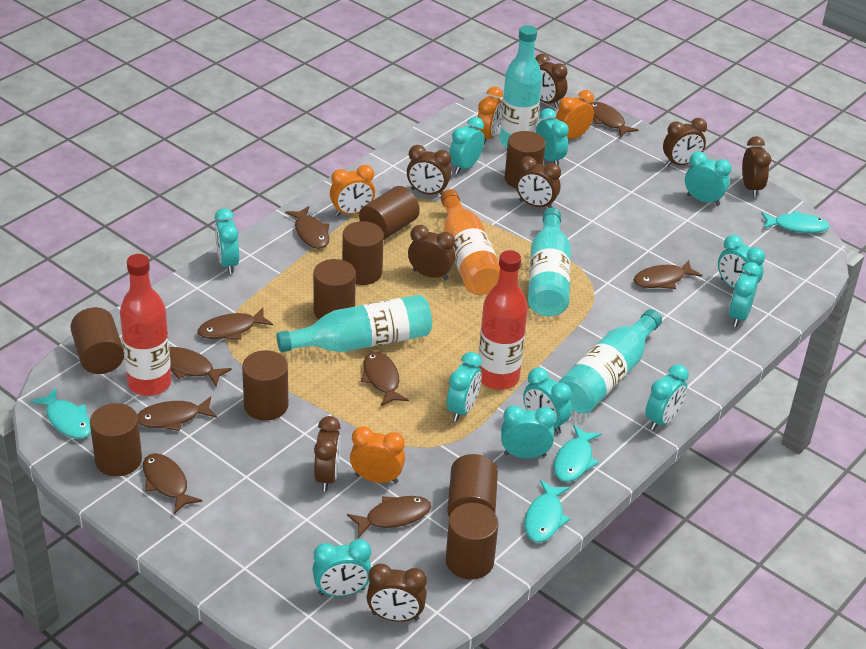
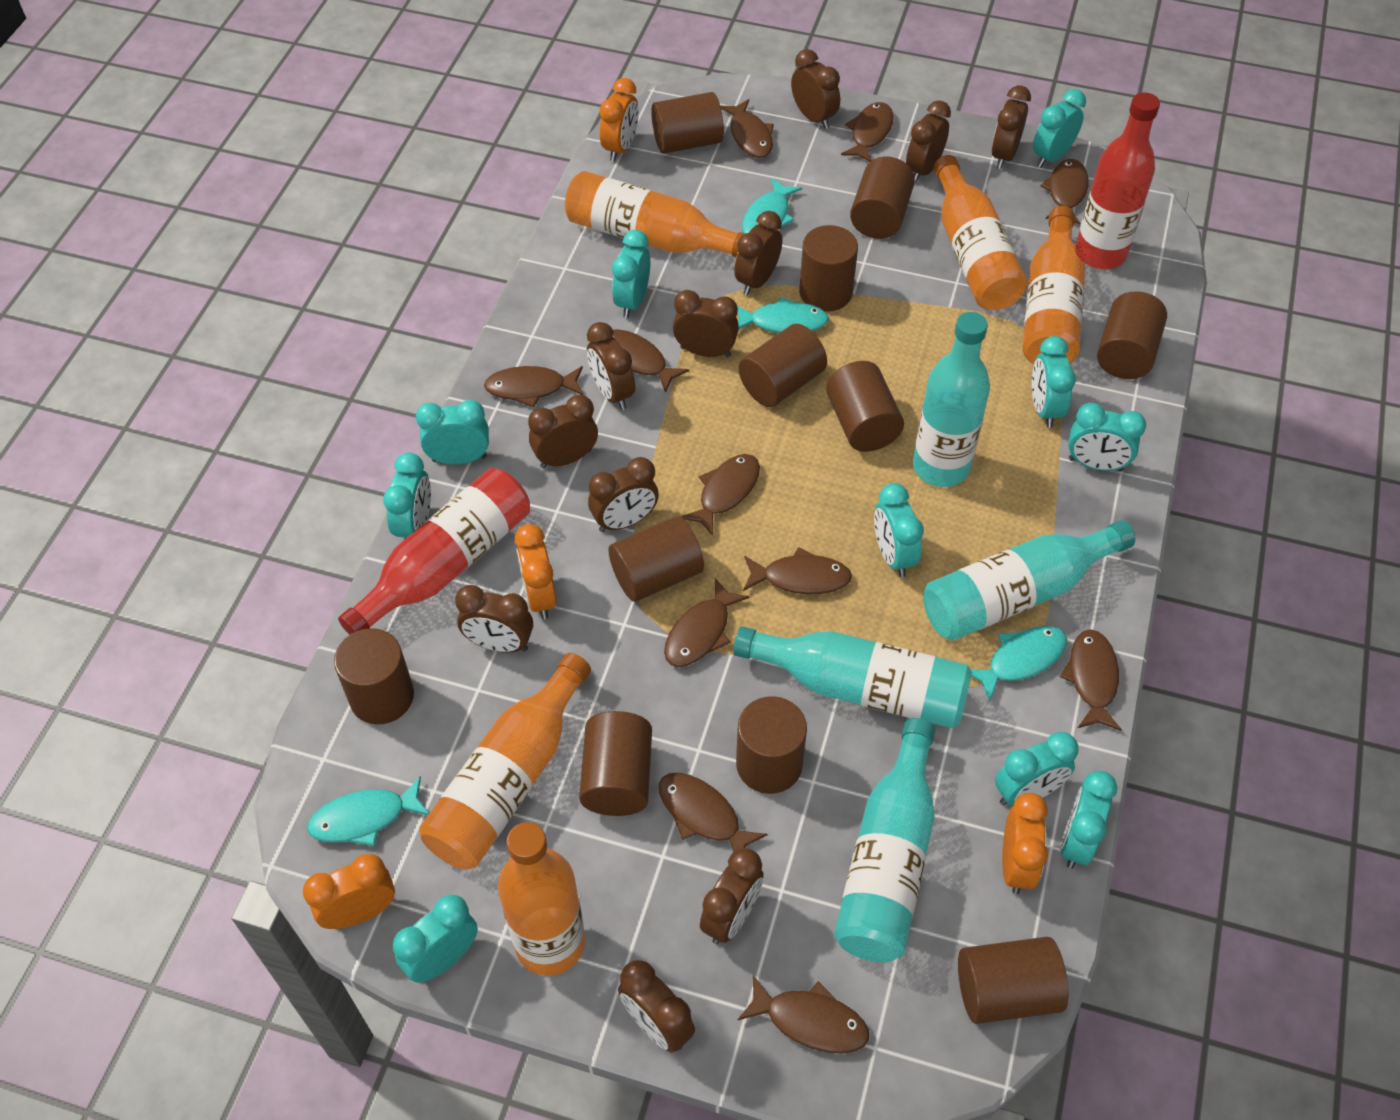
brown clock: 8 -> 11
brown cylinder: 9 -> 11
brown fish: 9 -> 11
orange bottle: 1 -> 5
turquoise clock: 11 -> 10

